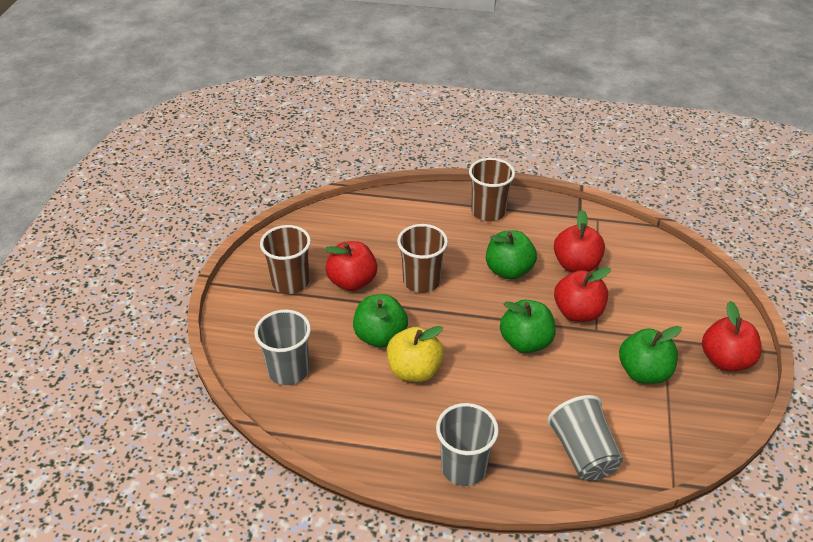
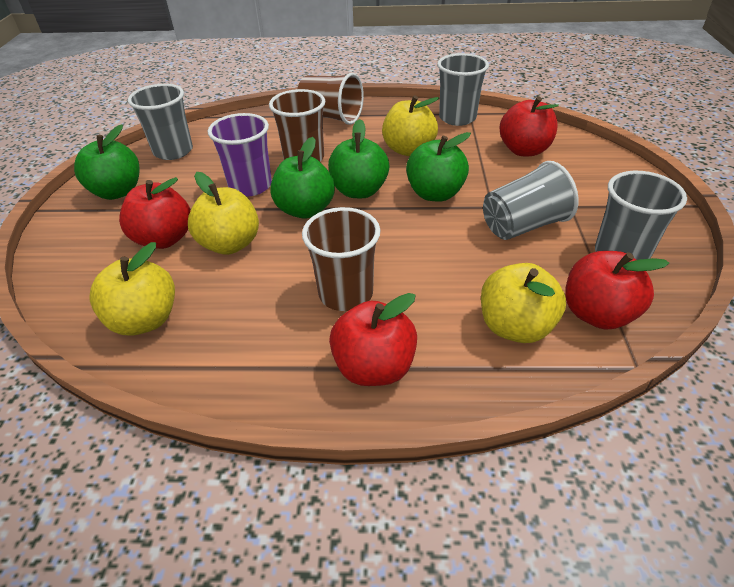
grey cup: 3 -> 4
purple cup: 0 -> 1
yellow apple: 1 -> 4

